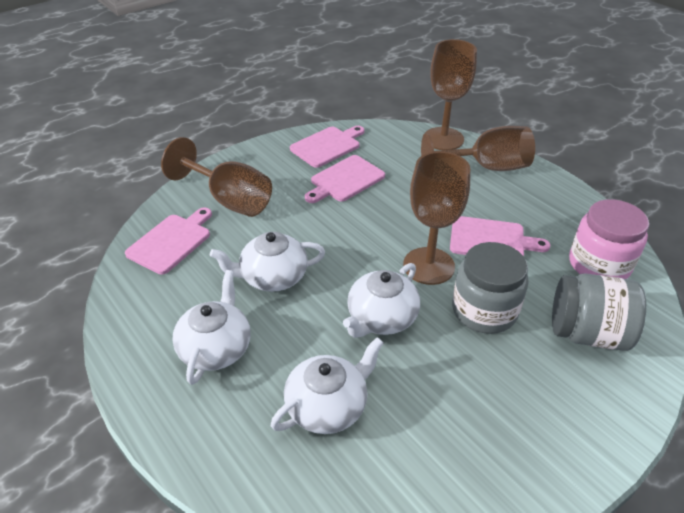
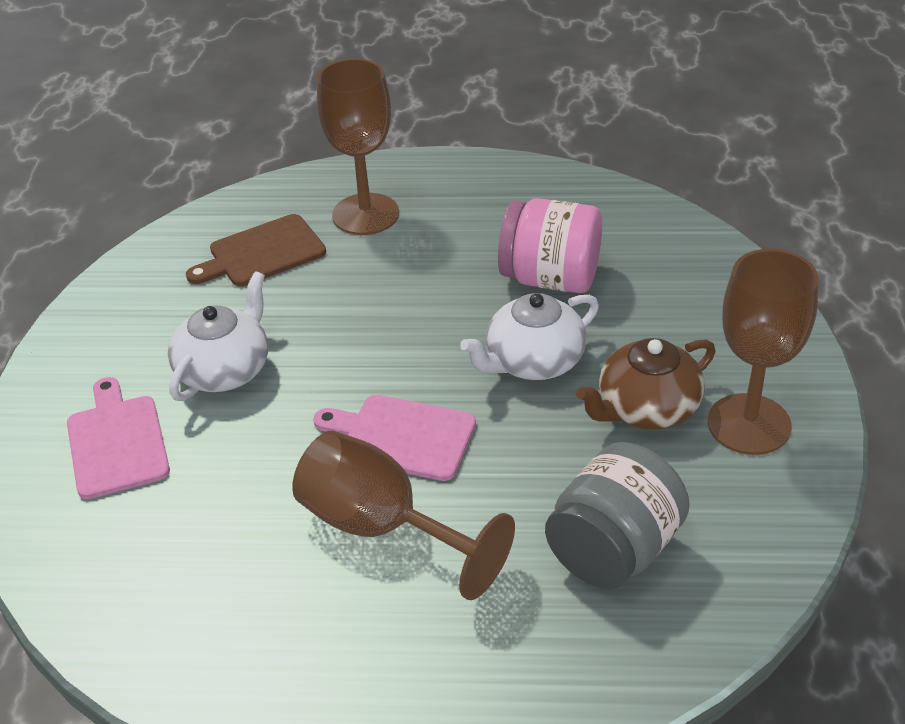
brown cutting board: 0 -> 1
brown goblet: 4 -> 3
brown teapot: 0 -> 1
grey jar: 2 -> 1
pink cutting board: 4 -> 2
white teapot: 4 -> 2

